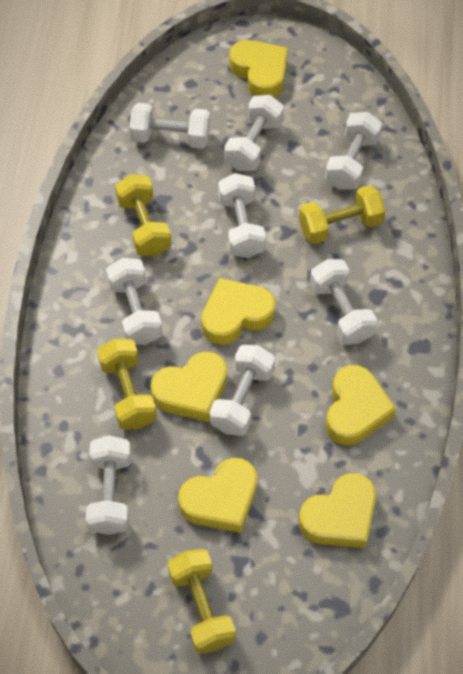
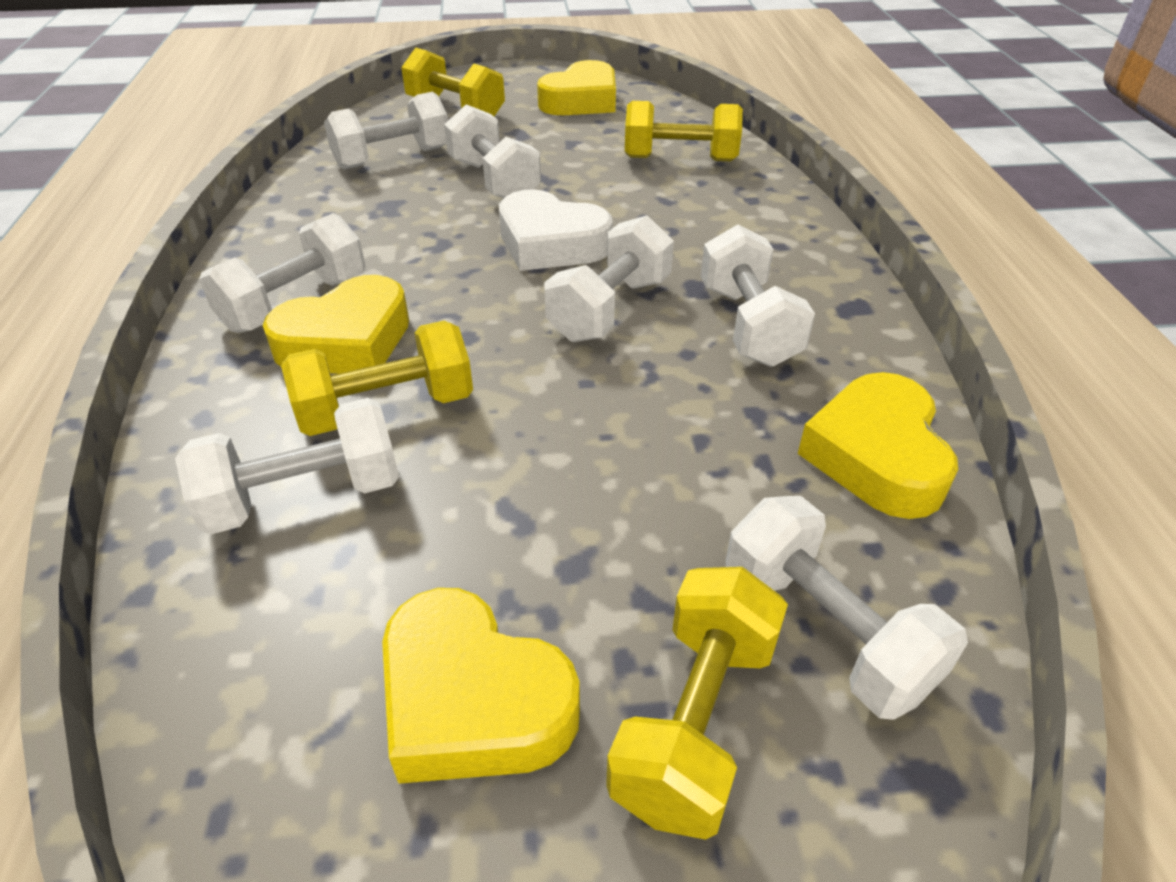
white dumbbell: 8 -> 7
white heart: 0 -> 1
yellow heart: 6 -> 4

